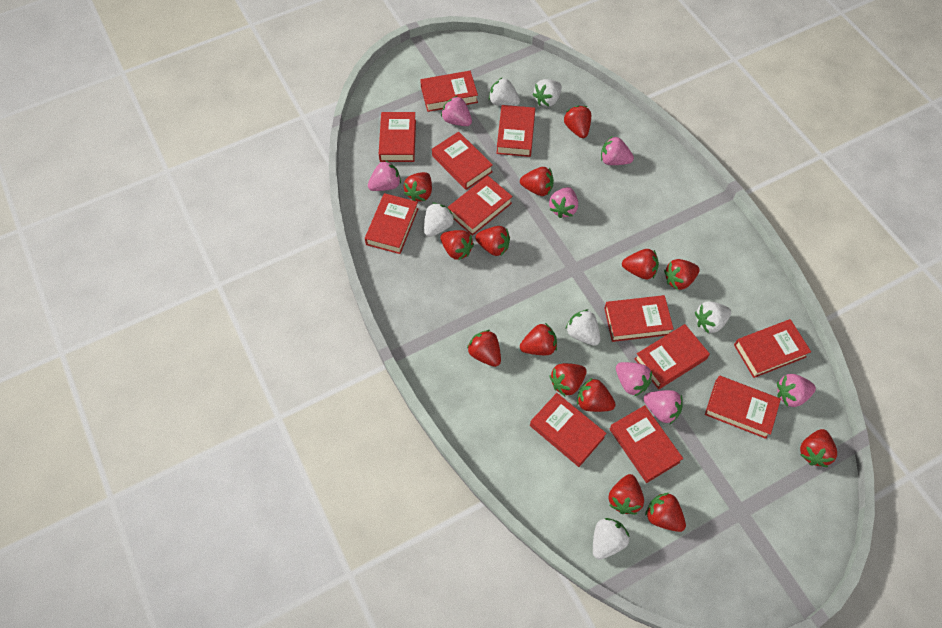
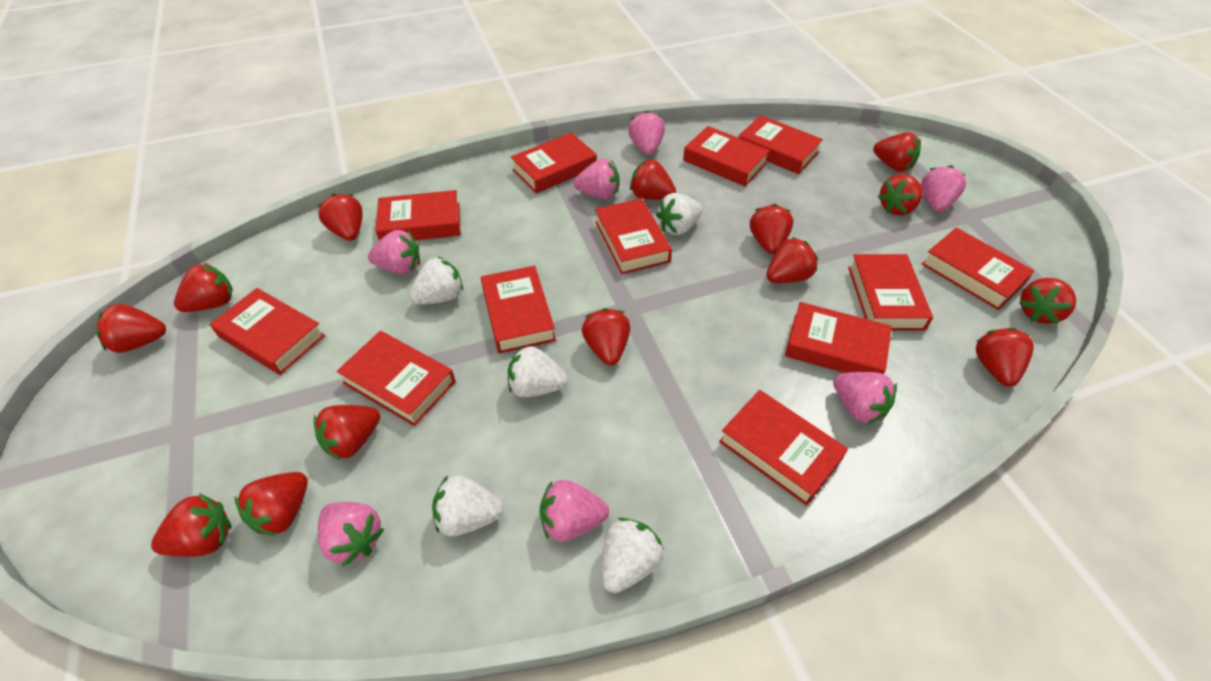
white strawberry: 6 -> 5

